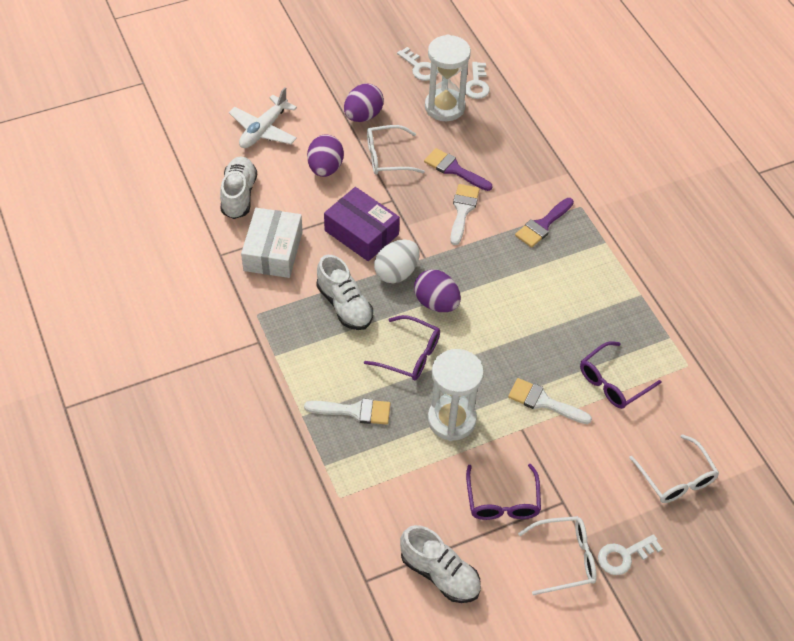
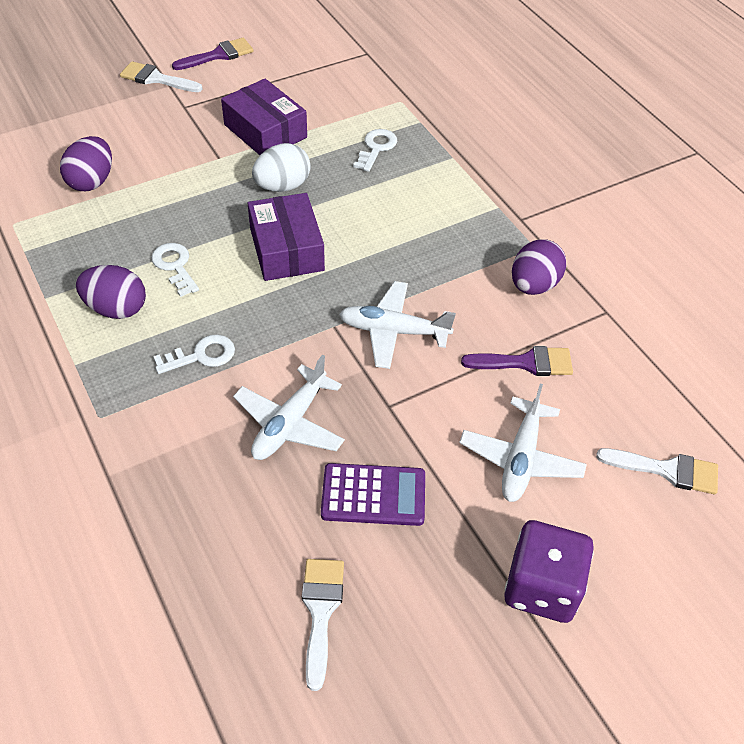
purple box: 1 -> 2
purple calculator: 0 -> 1
purple dice: 0 -> 1
purple glasses: 3 -> 0
white box: 1 -> 0
white glasses: 3 -> 0
white hourglass: 2 -> 0
white plane: 1 -> 3
white shoe: 3 -> 0

